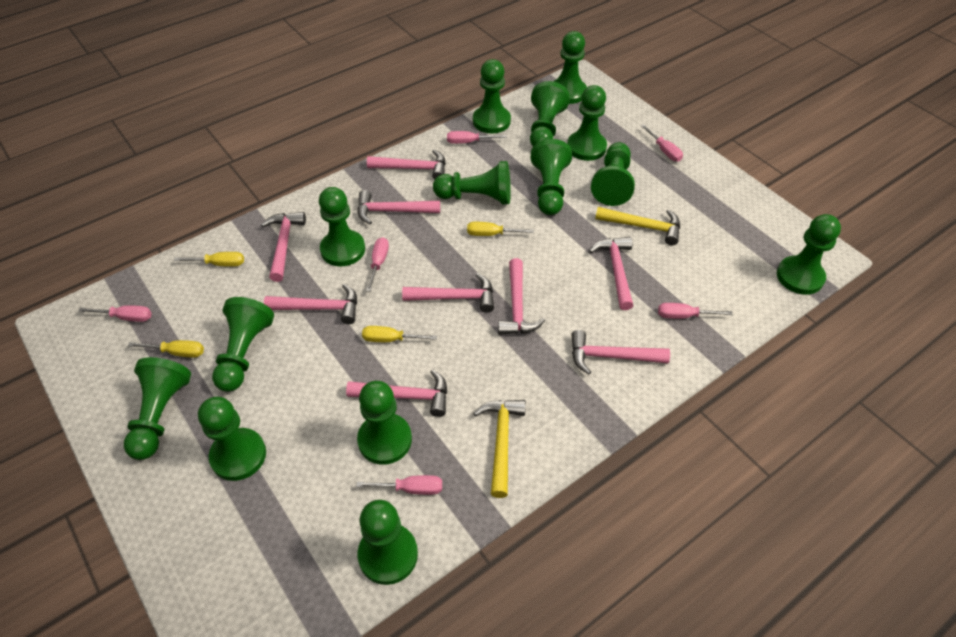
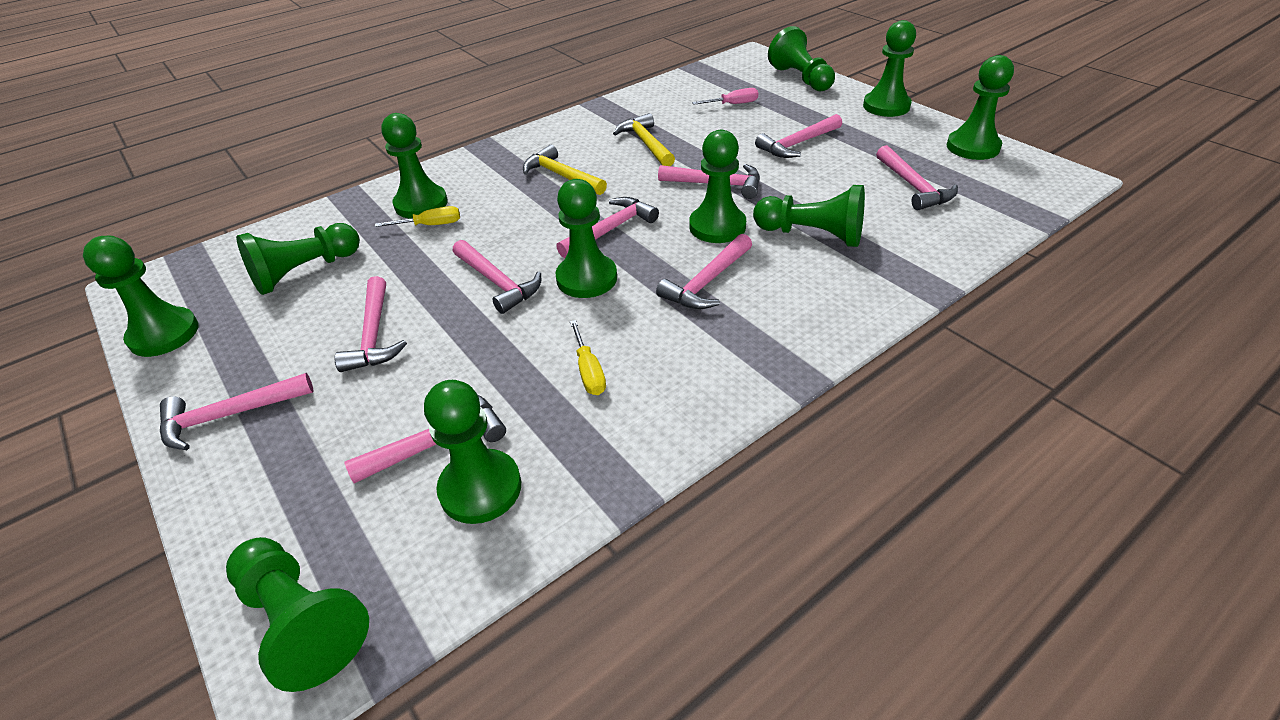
green pawn: 14 -> 11
pink screwdriver: 6 -> 1
yellow screwdriver: 4 -> 2

